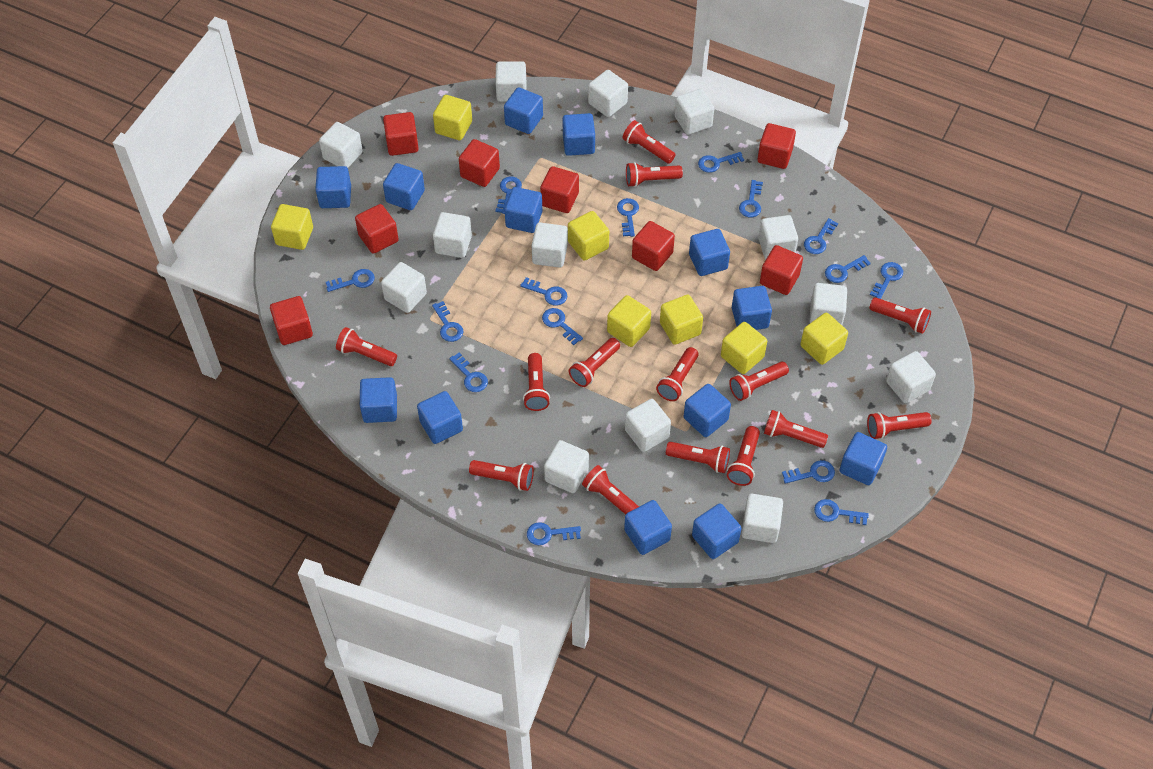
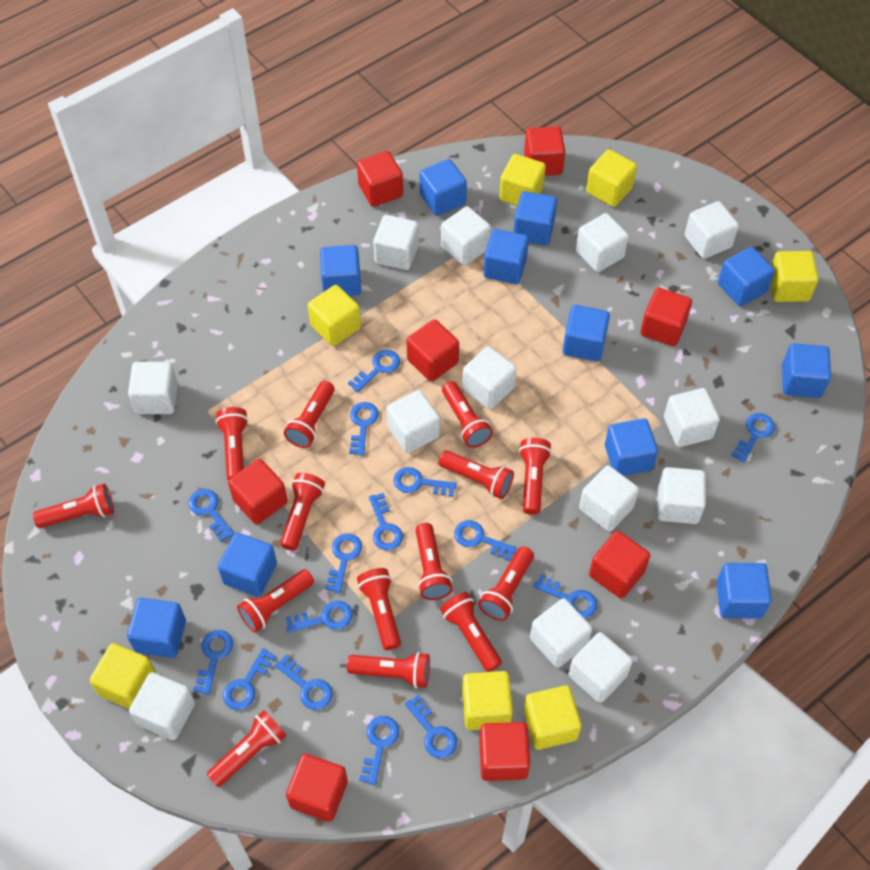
blue cube: 13 -> 11

